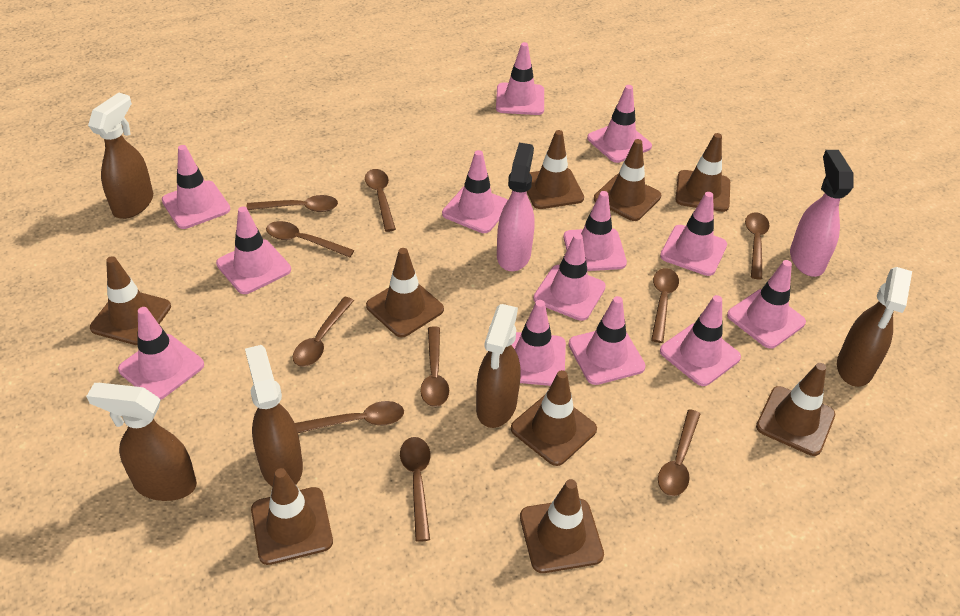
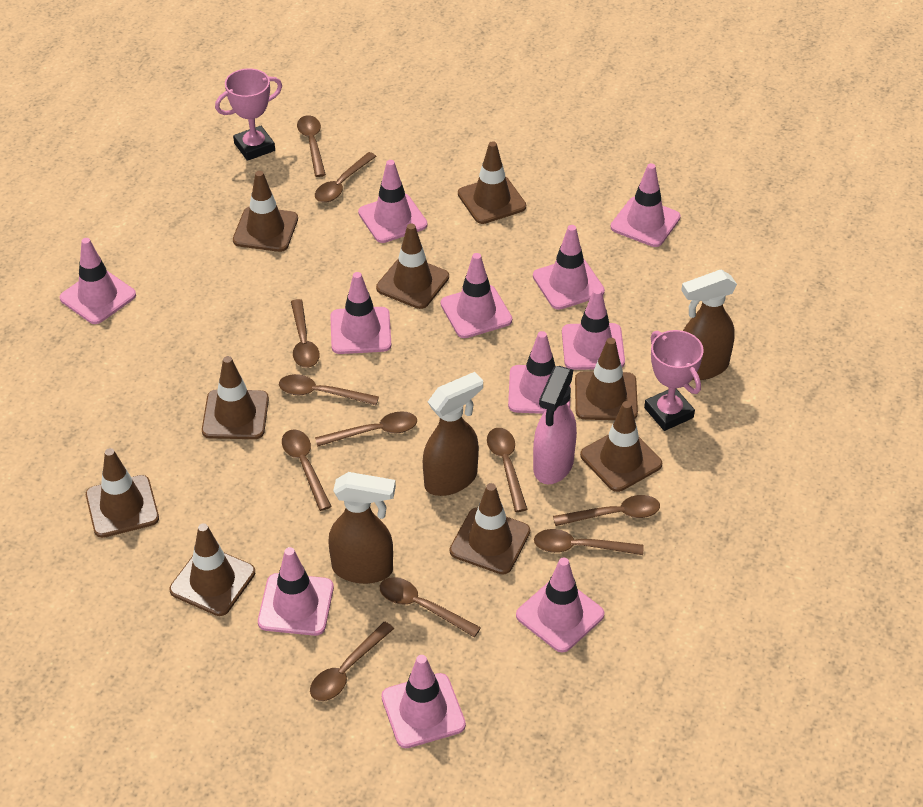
brown spoon: 10 -> 11
brown spray bottle: 5 -> 3
pink spray bottle: 2 -> 1
pink traffic cone: 13 -> 11
pink trophy: 0 -> 2

